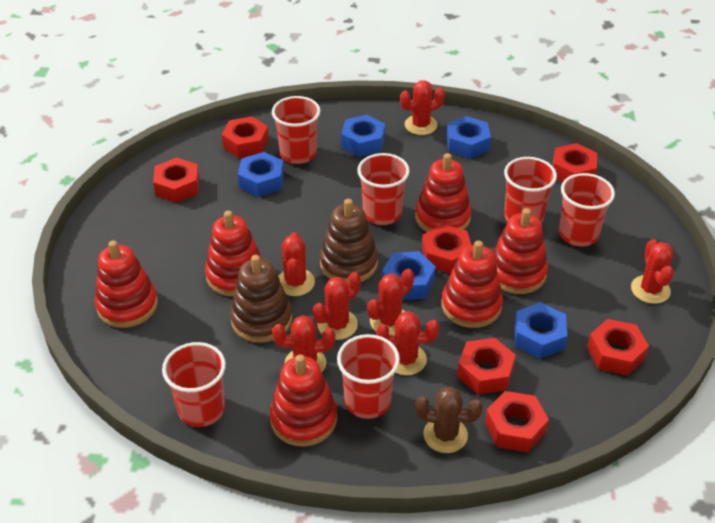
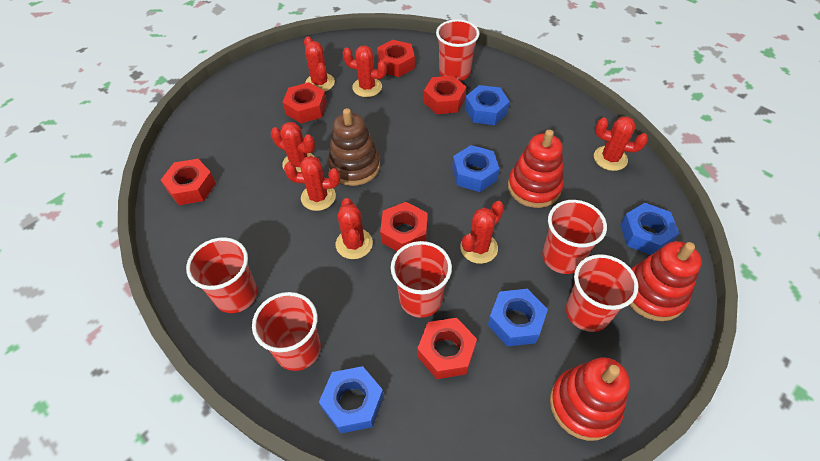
brown cactus: 1 -> 0
brown stacking toy: 2 -> 1
red nut: 7 -> 6
red stacking toy: 6 -> 3

